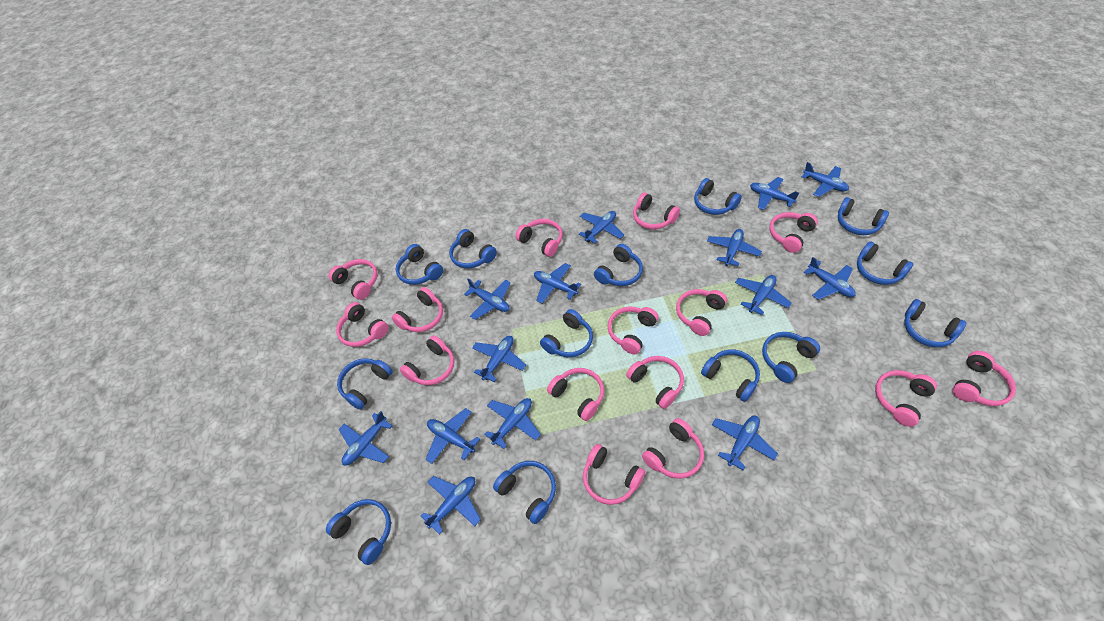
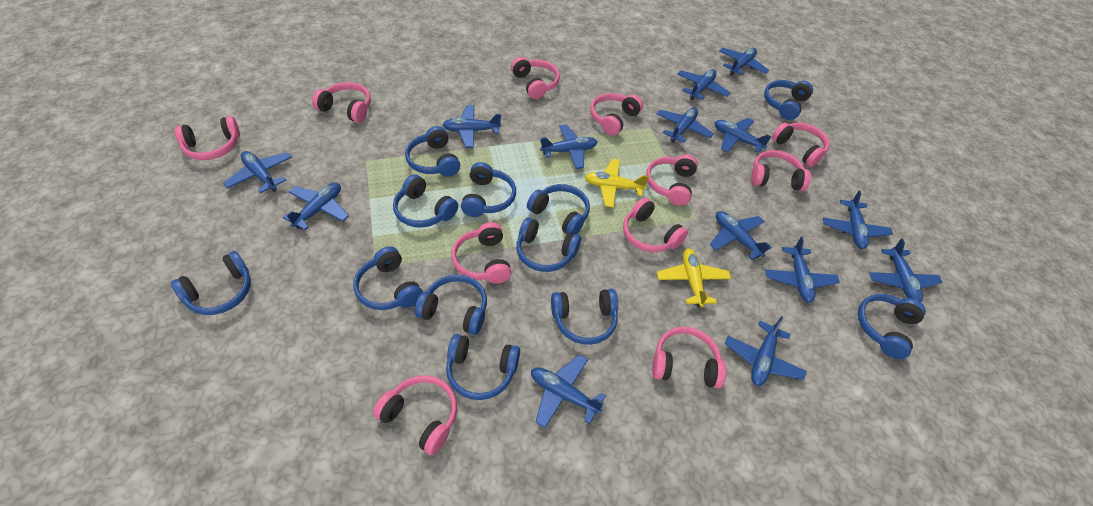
blue headphones: 13 -> 12
pink headphones: 15 -> 11
yellow plane: 0 -> 2

